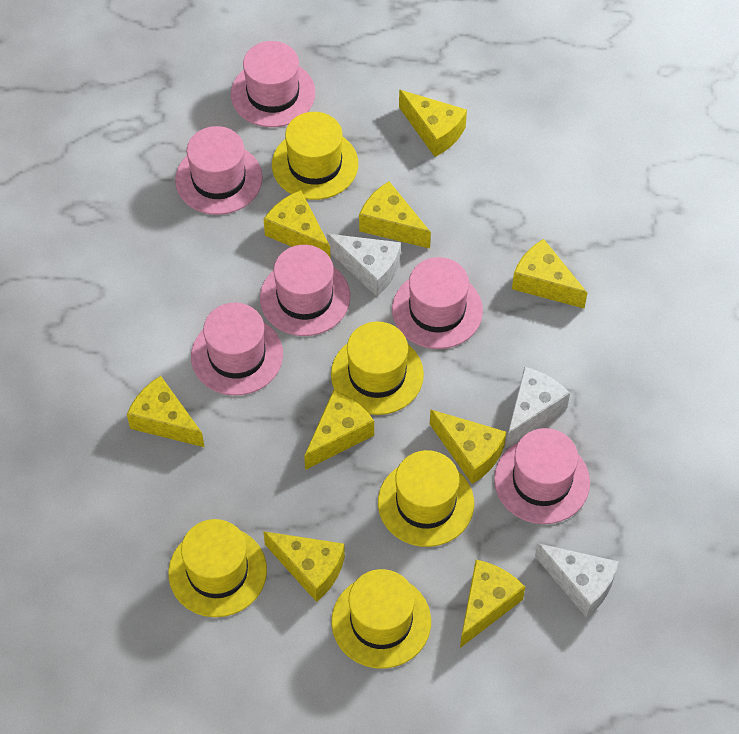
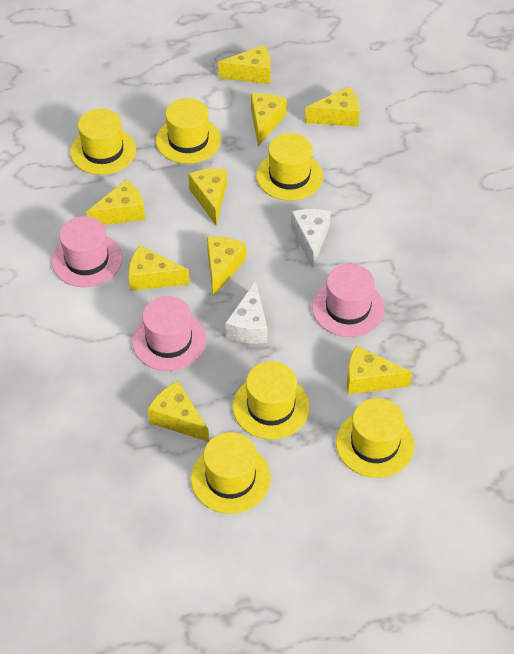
pink hat: 6 -> 3
white cheese: 3 -> 2
yellow hat: 5 -> 6

